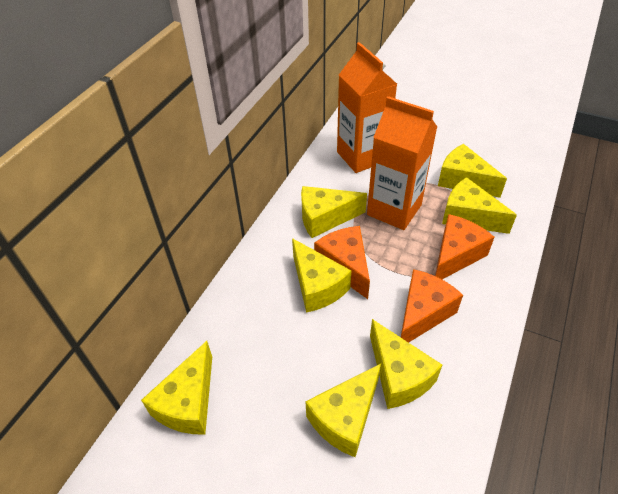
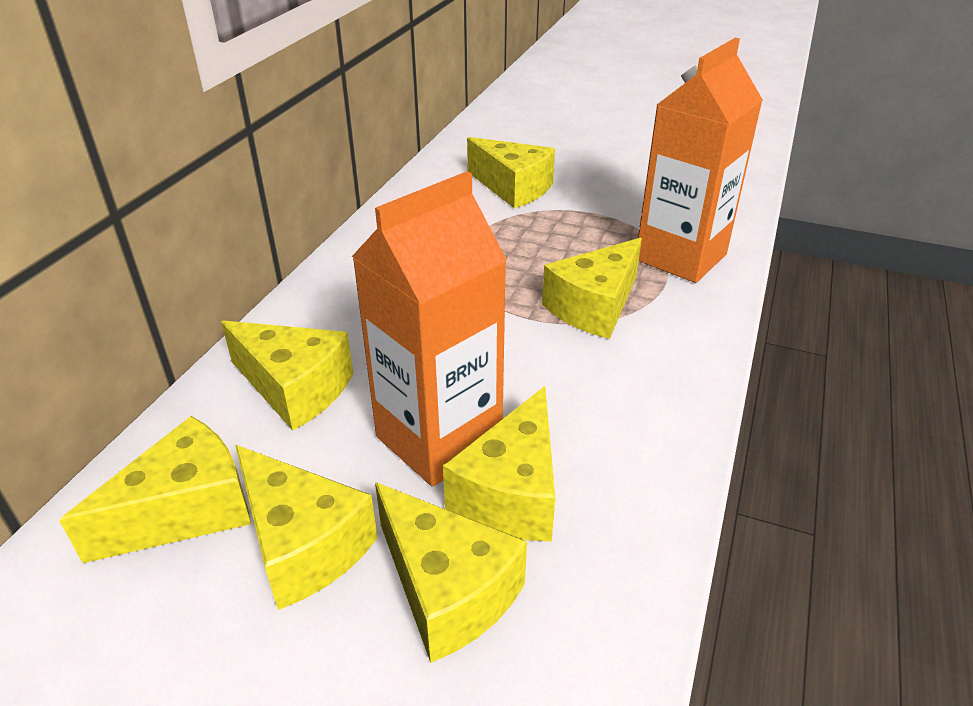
orange cheese: 3 -> 0

